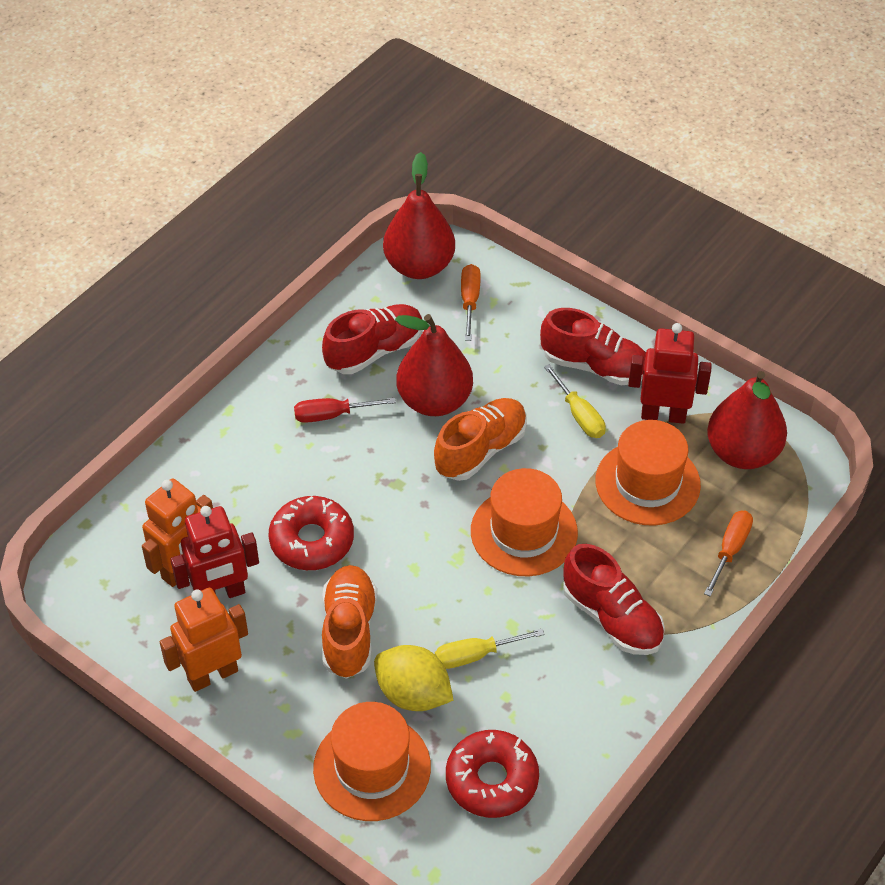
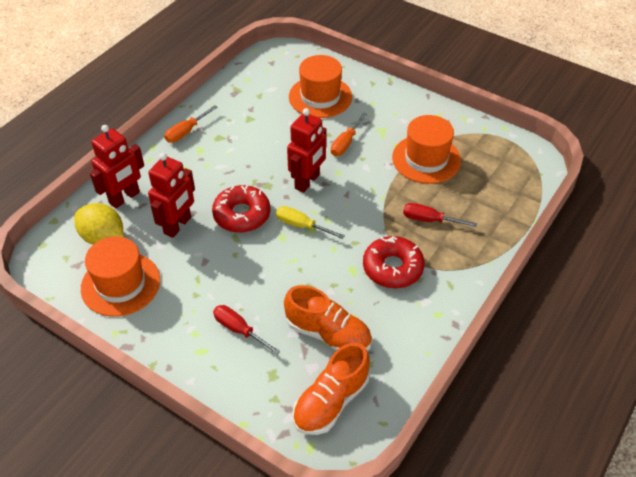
orange robot: 2 -> 0
red pear: 3 -> 0
red robot: 2 -> 3
red screwdriver: 1 -> 2
red shoe: 3 -> 0
yellow screwdriver: 2 -> 1

